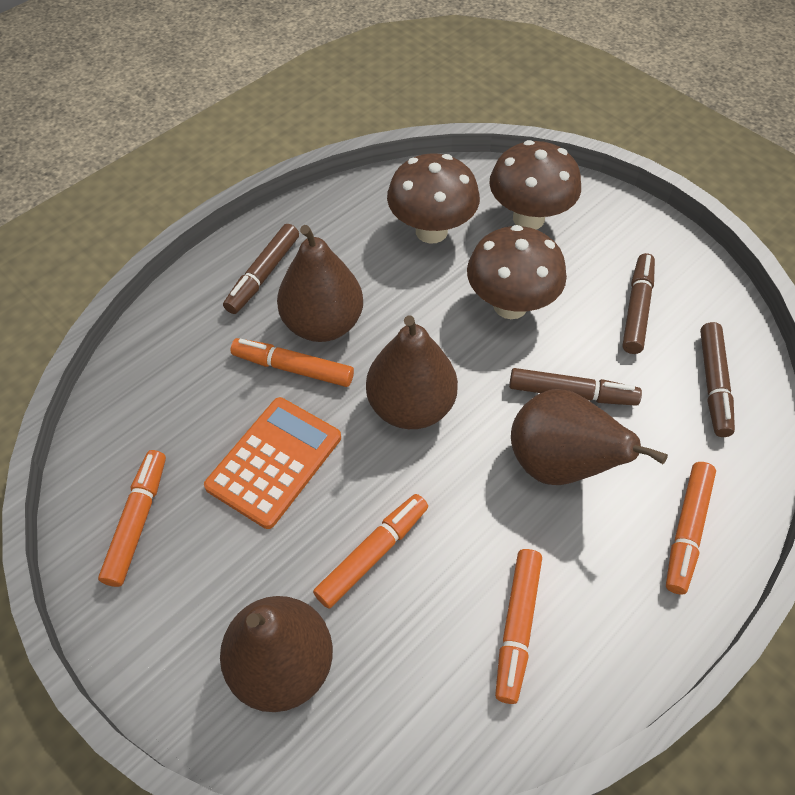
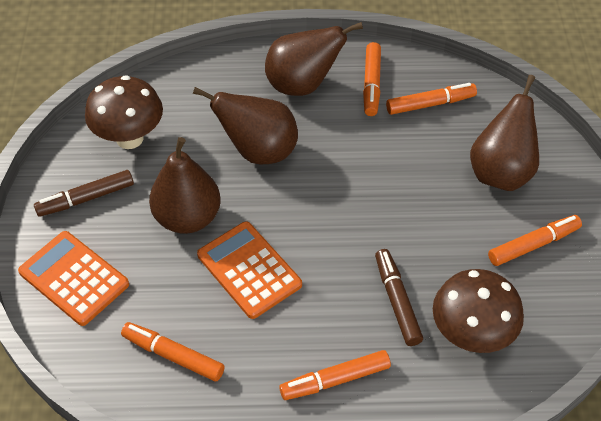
brown marker: 4 -> 2
brown mushroom: 3 -> 2
orange calculator: 1 -> 2

